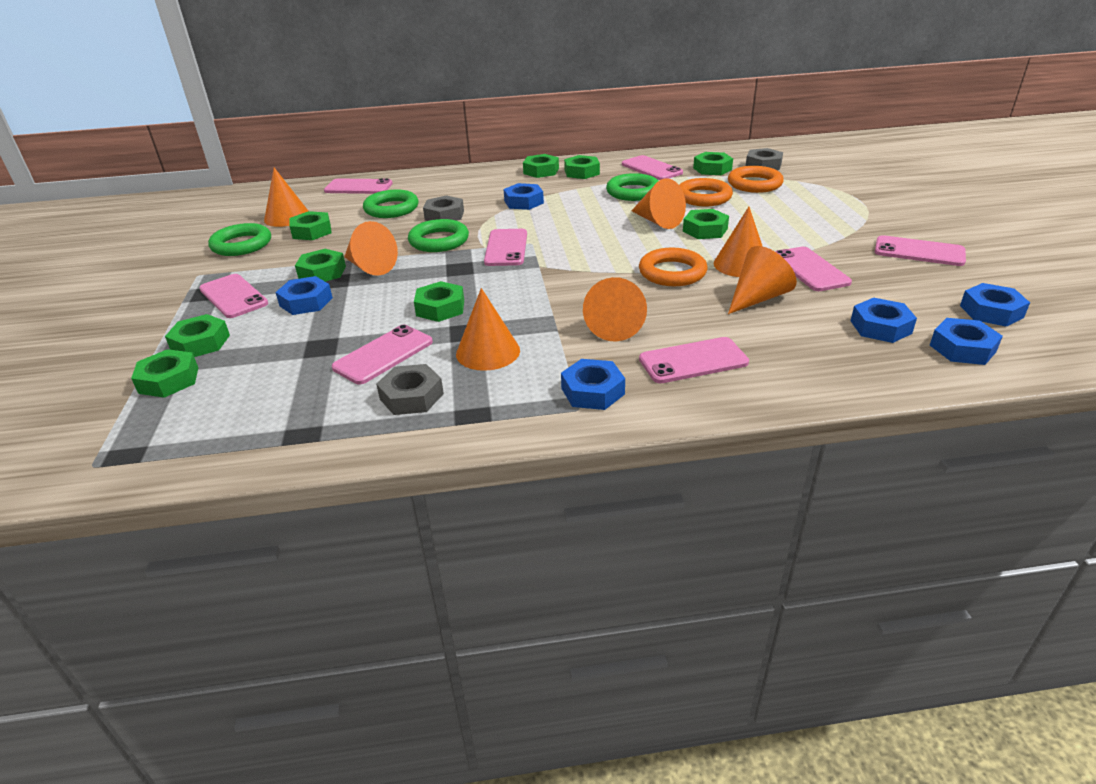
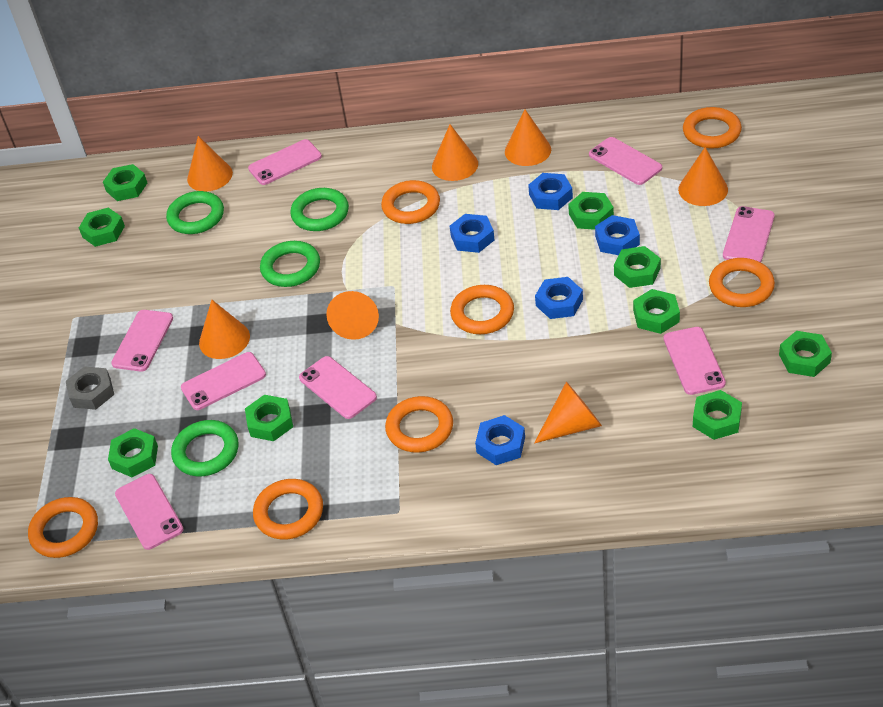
blue nut: 6 -> 5
grey nut: 3 -> 1
orange ring: 3 -> 7

